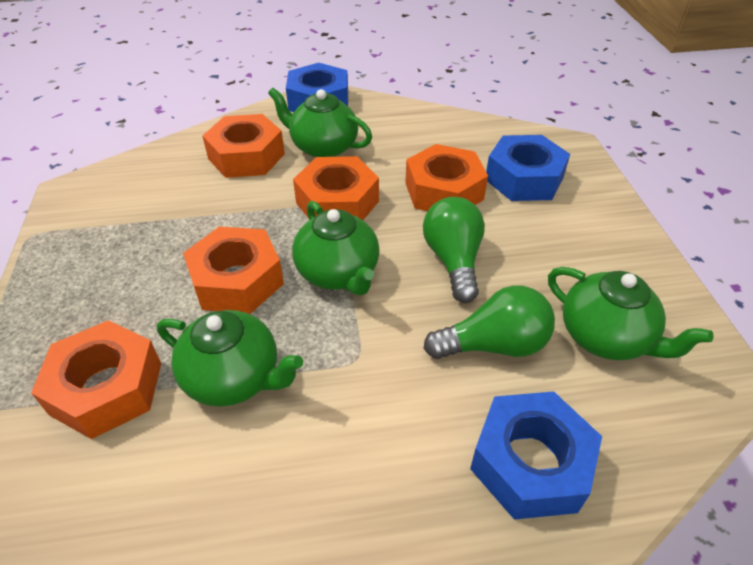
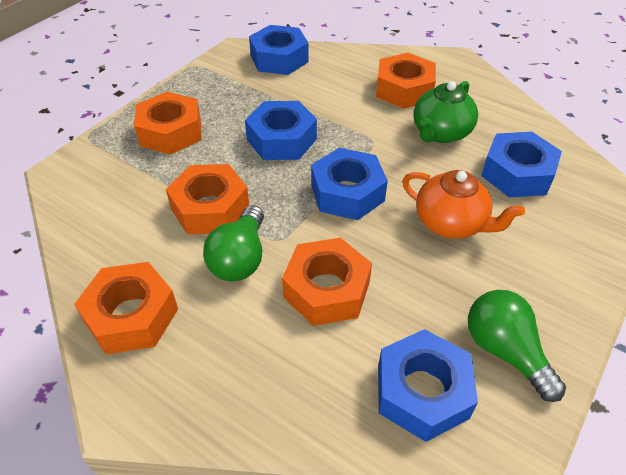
blue nut: 3 -> 5
green teapot: 4 -> 1
orange teapot: 0 -> 1

